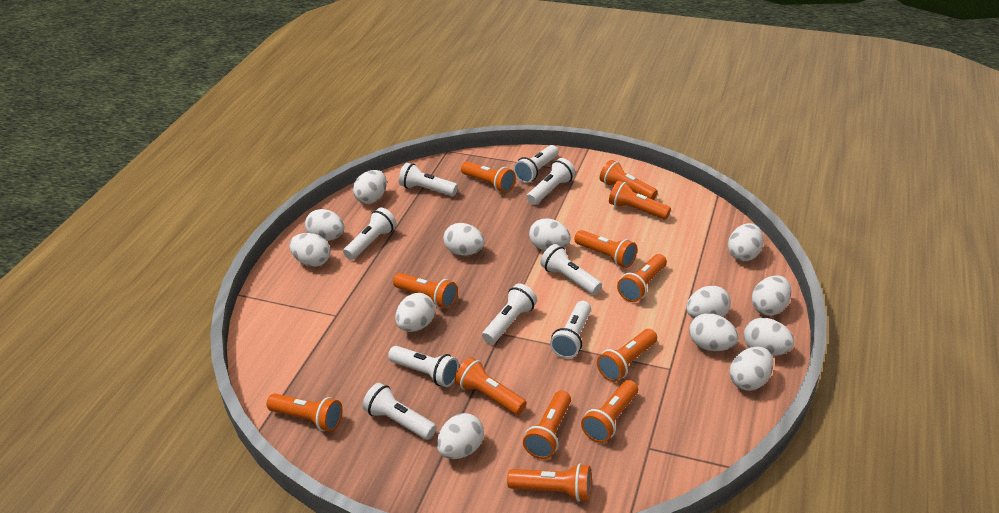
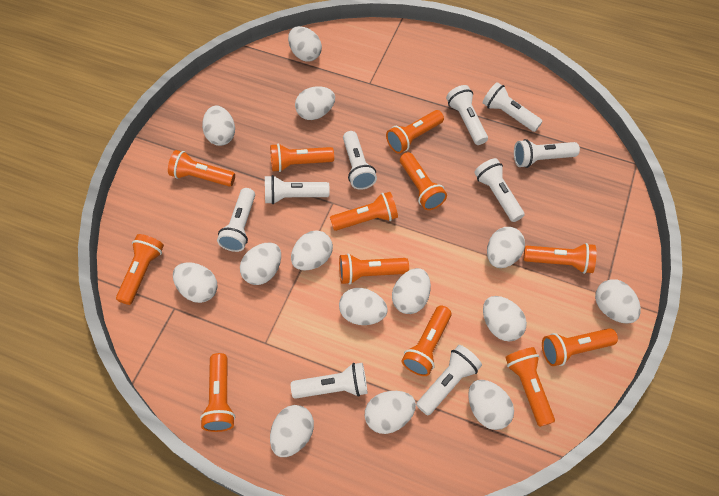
white egg: 13 -> 14

